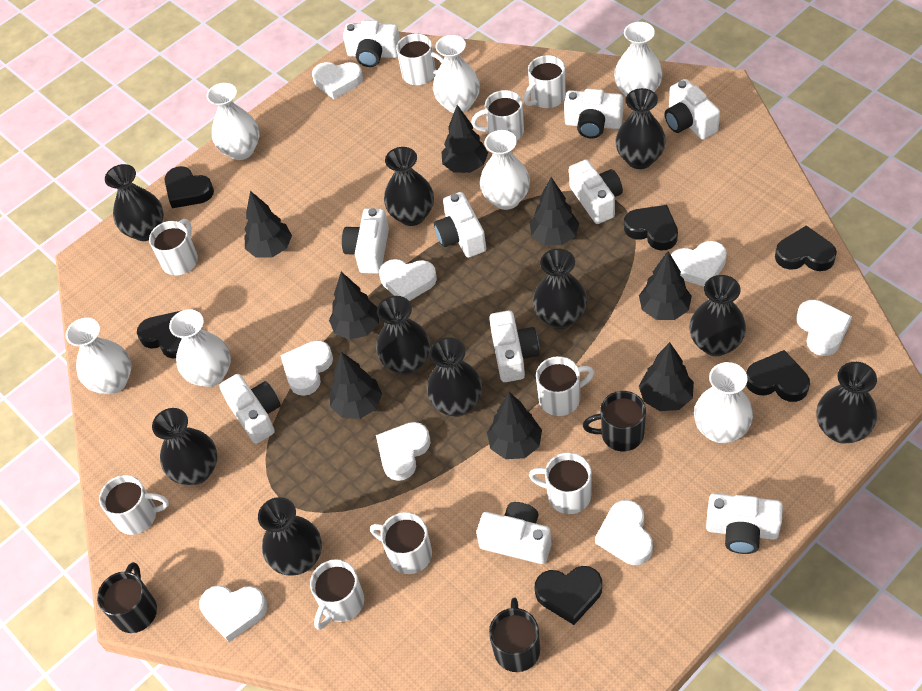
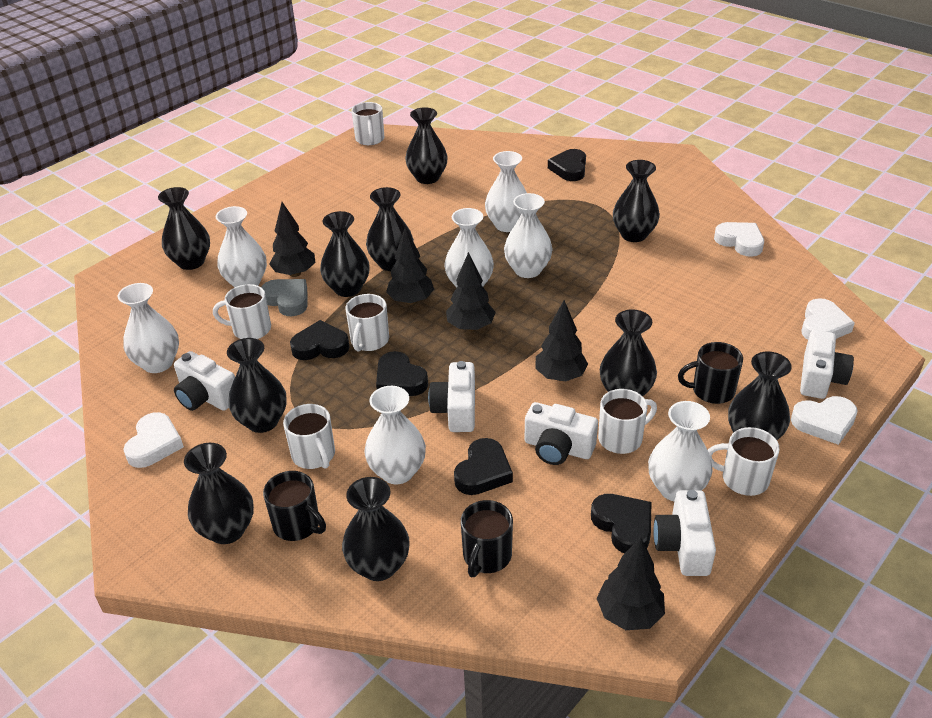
black heart: 6 -> 5
black tree: 8 -> 5
grey heart: 0 -> 1
white camera: 10 -> 5
white heart: 8 -> 4
white mug: 9 -> 6

